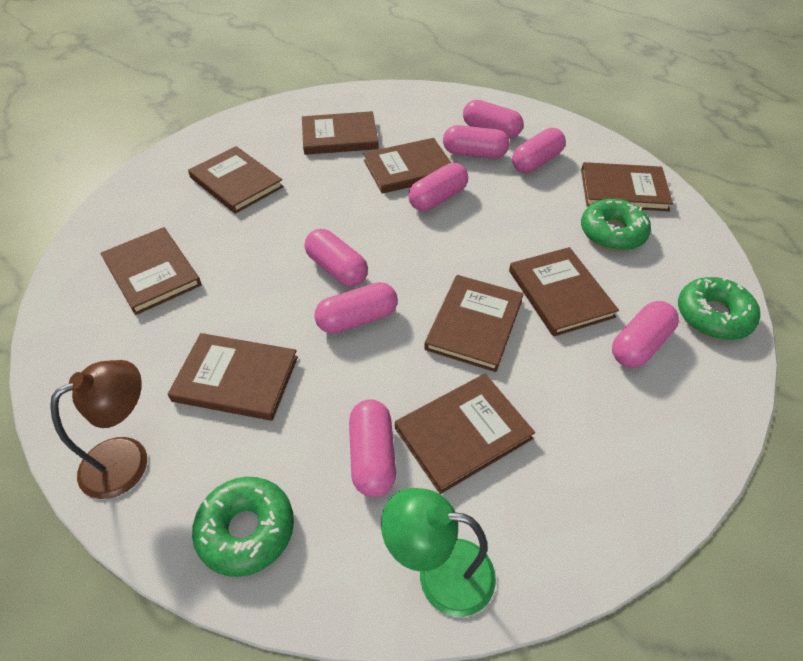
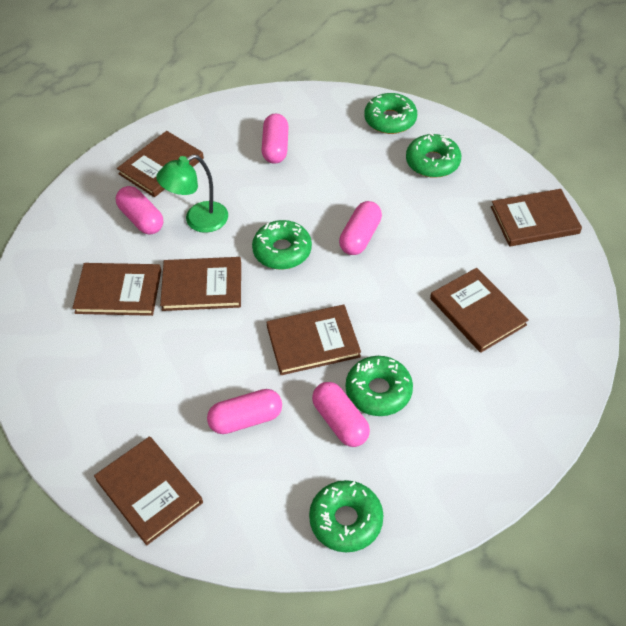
brown book: 9 -> 7
brown lamp: 1 -> 0
green donut: 3 -> 5
pink capsule: 8 -> 5

